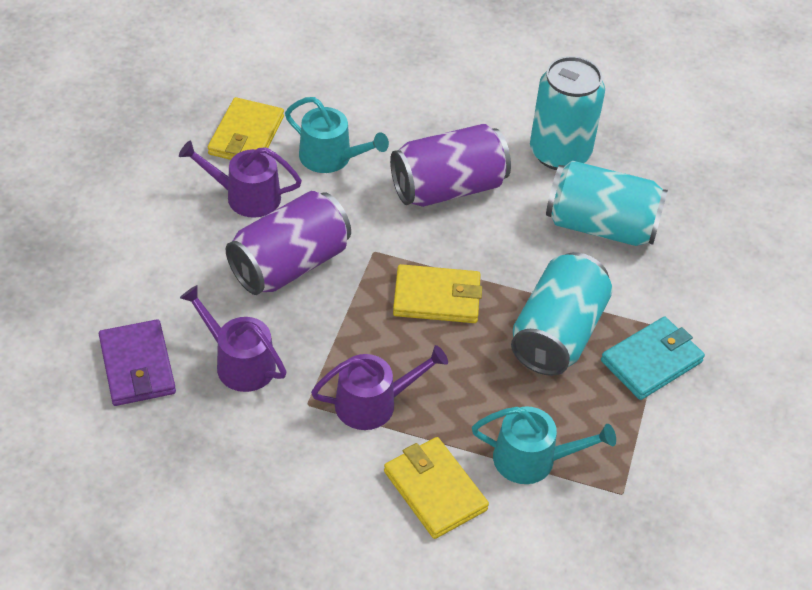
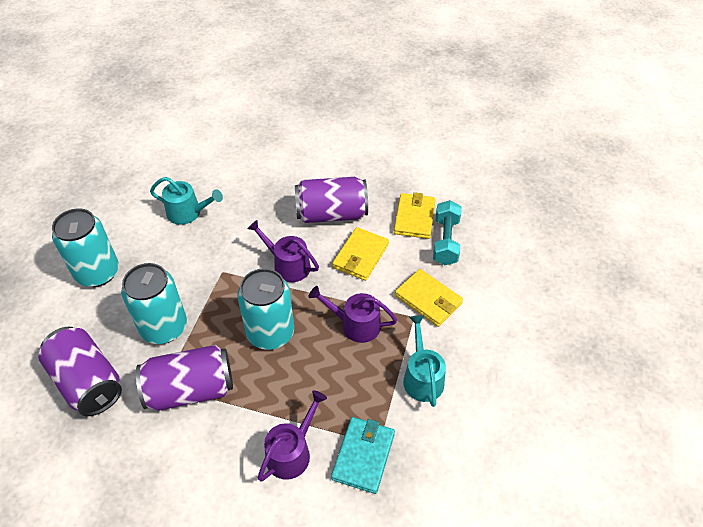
purple can: 2 -> 3
purple wallet: 1 -> 0
turquoise dumbbell: 0 -> 1

